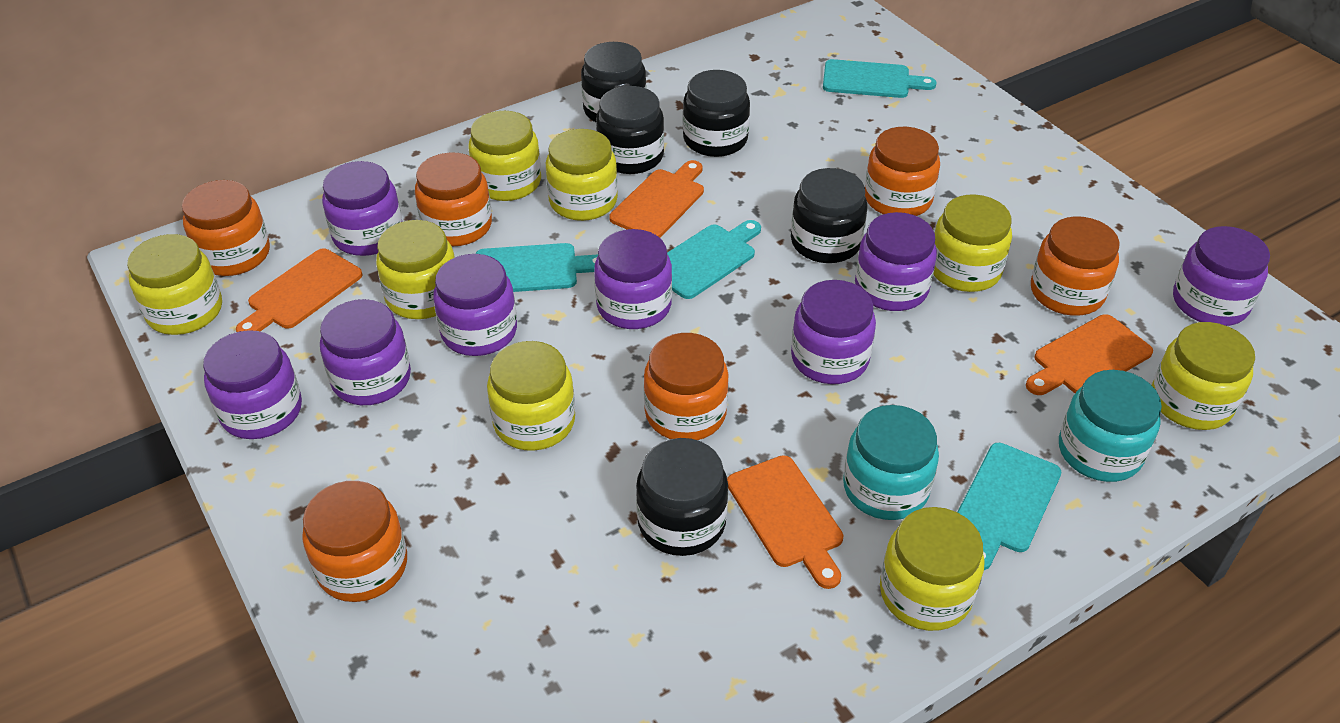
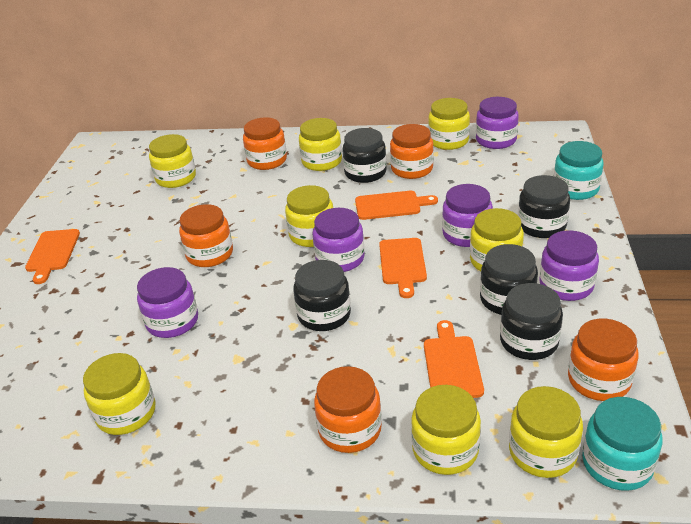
orange jar: 6 -> 5
purple jar: 8 -> 5
turquoise cutting board: 4 -> 0

